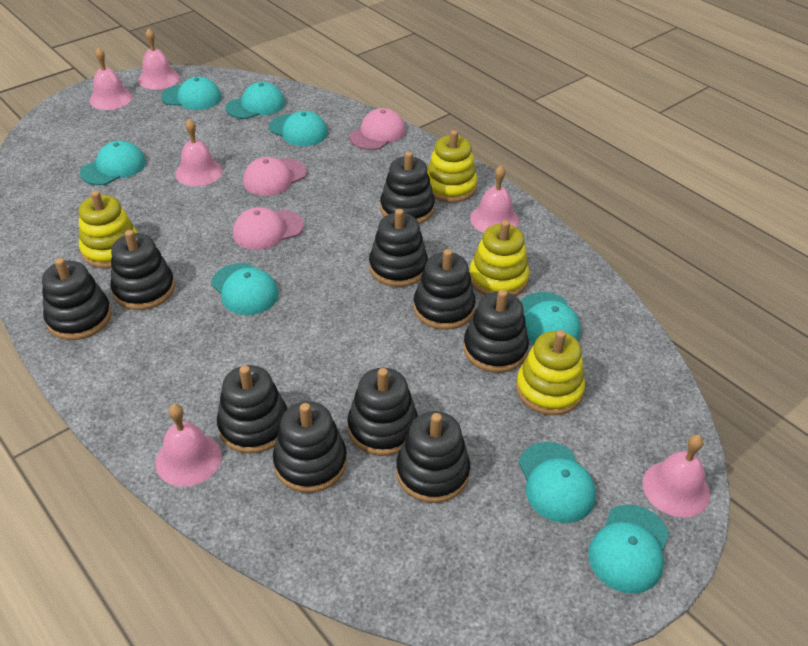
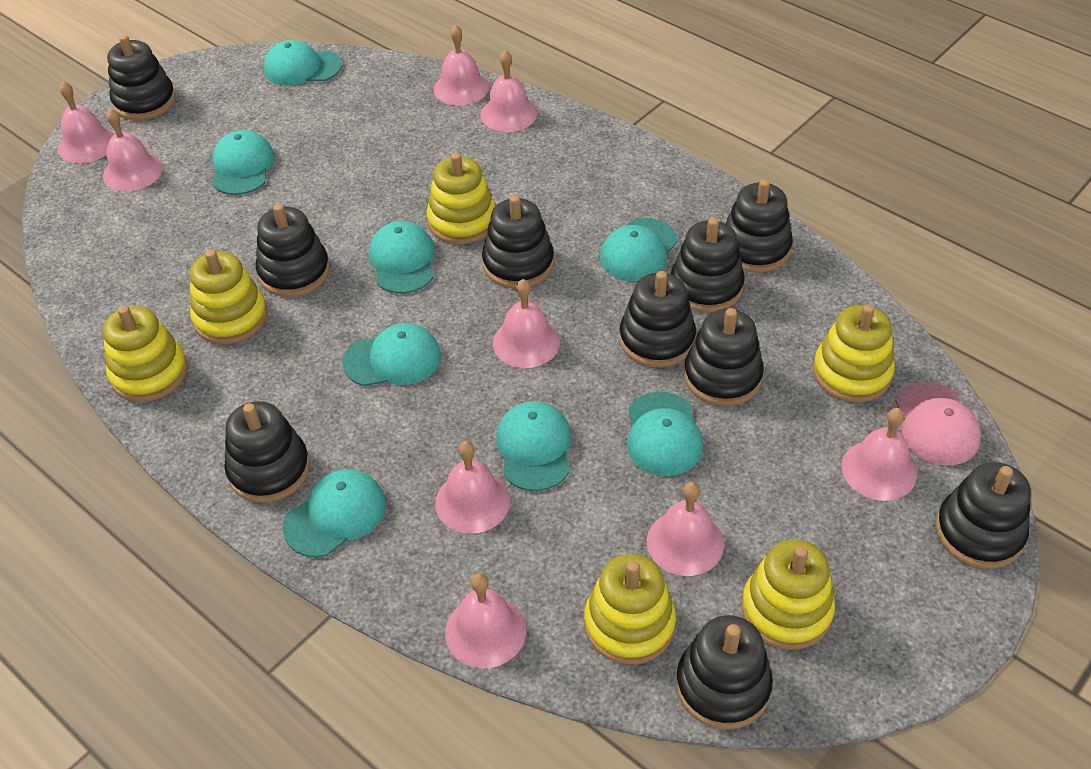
pink bell: 6 -> 9
pink cap: 3 -> 1
yellow stacking toy: 4 -> 6

